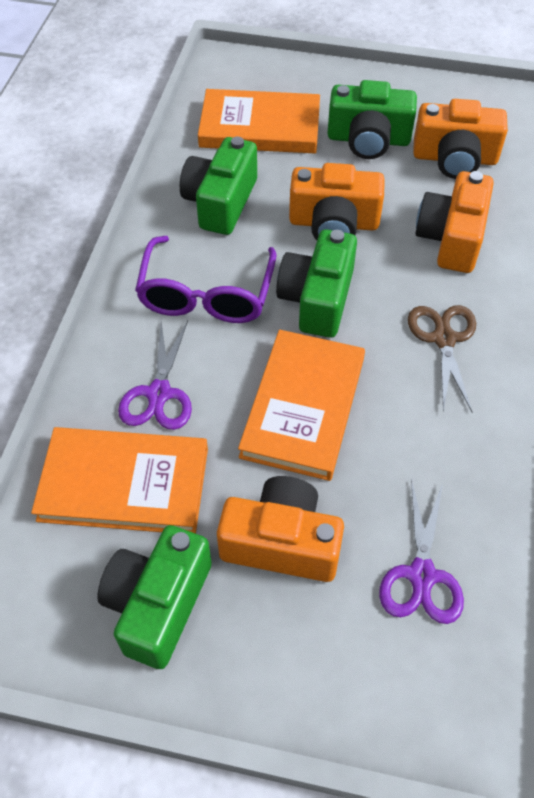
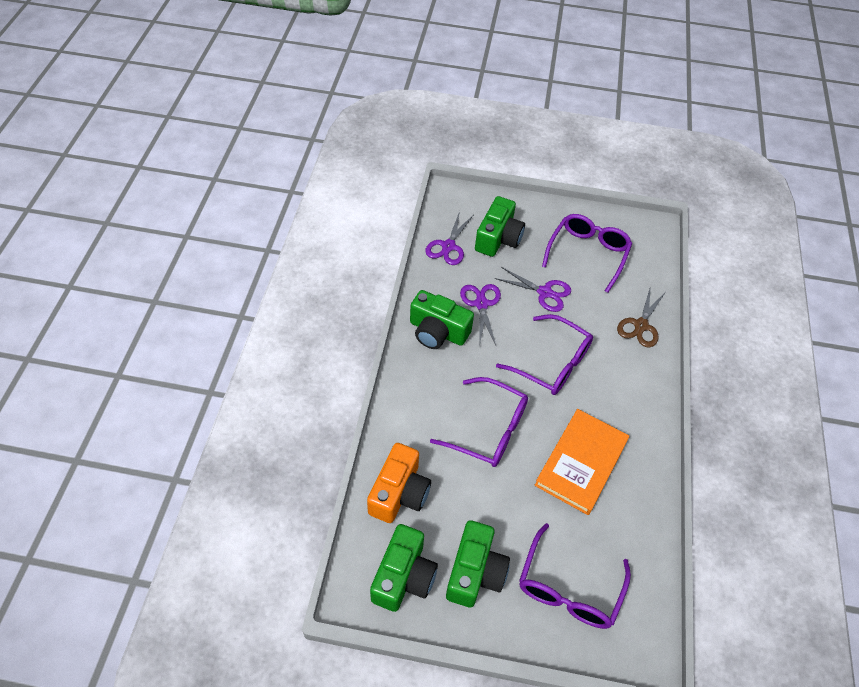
orange book: 3 -> 1
orange camera: 4 -> 1
purple glasses: 1 -> 4
purple scissors: 2 -> 3

